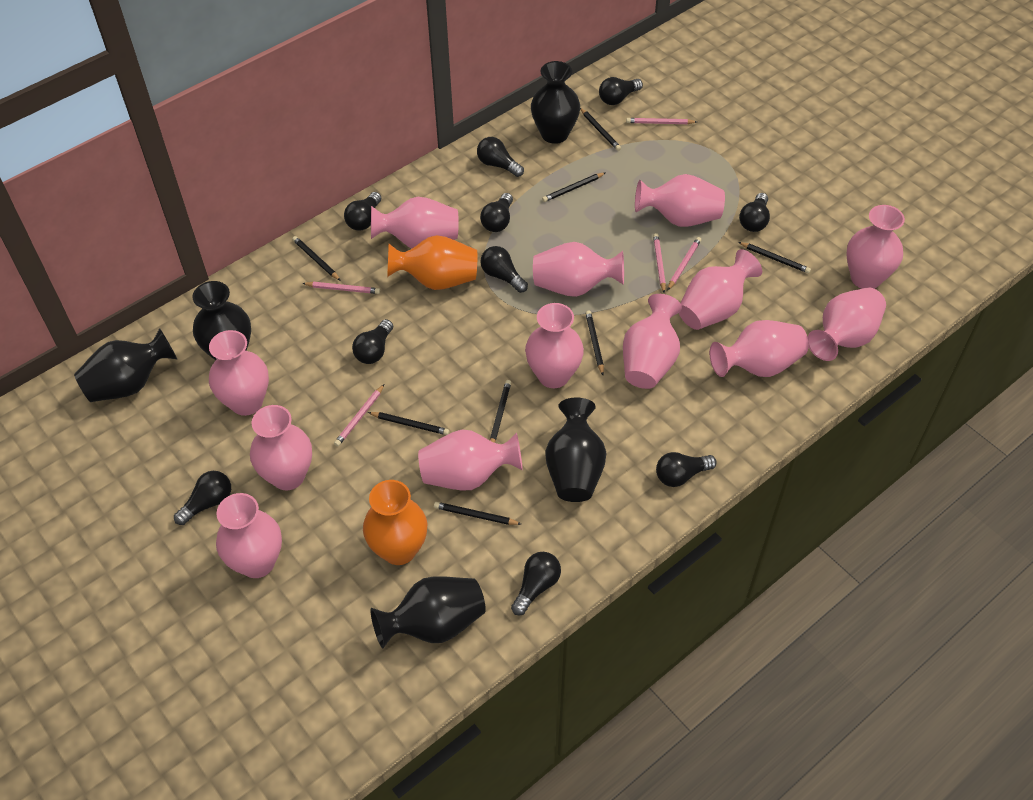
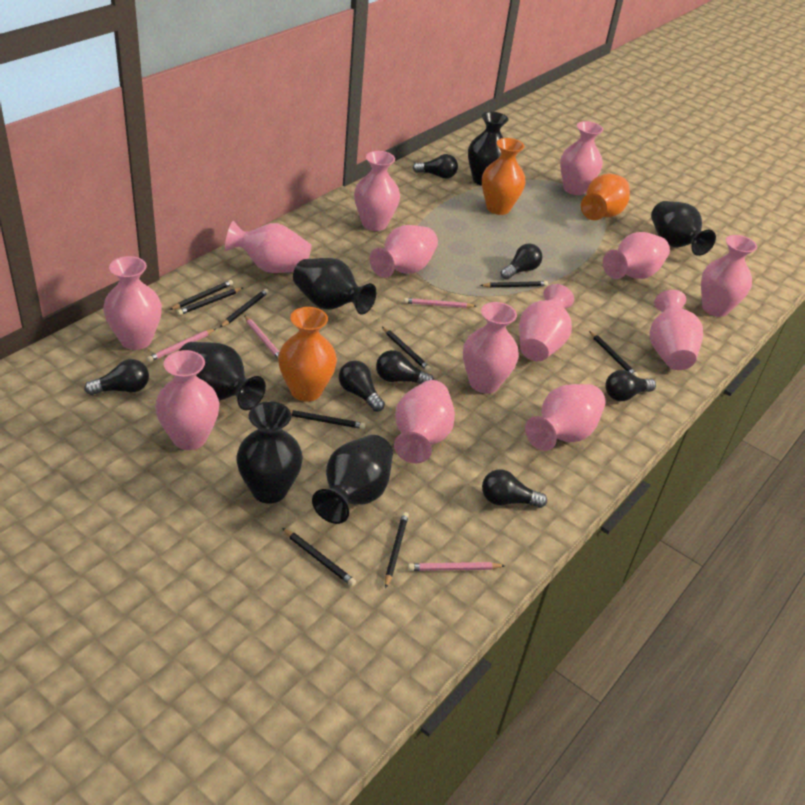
black light bulb: 10 -> 7
black pencil: 8 -> 9
black vase: 5 -> 6
orange vase: 2 -> 3
pink pencil: 5 -> 4

